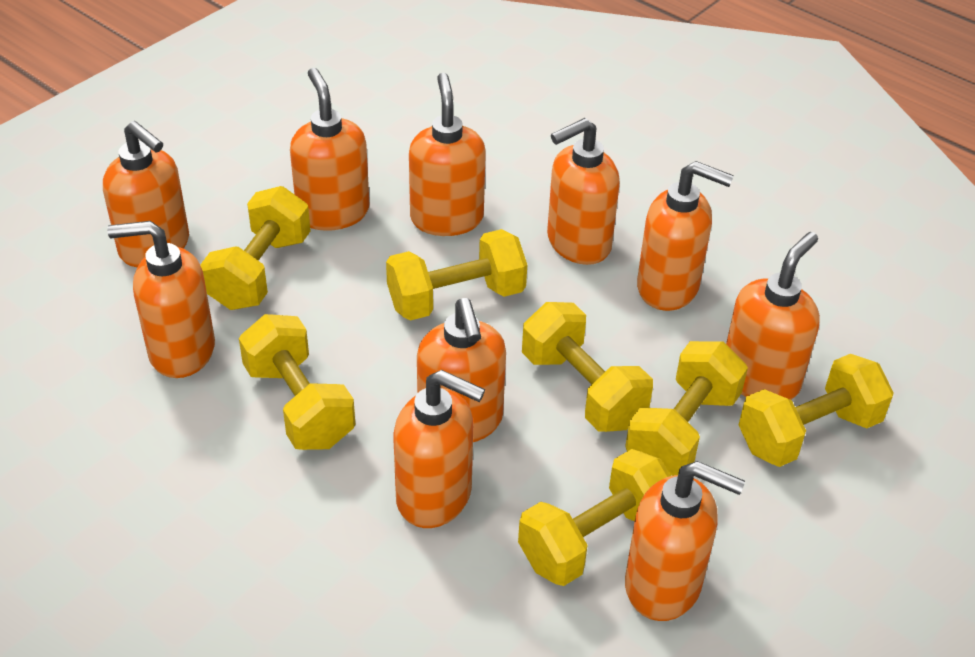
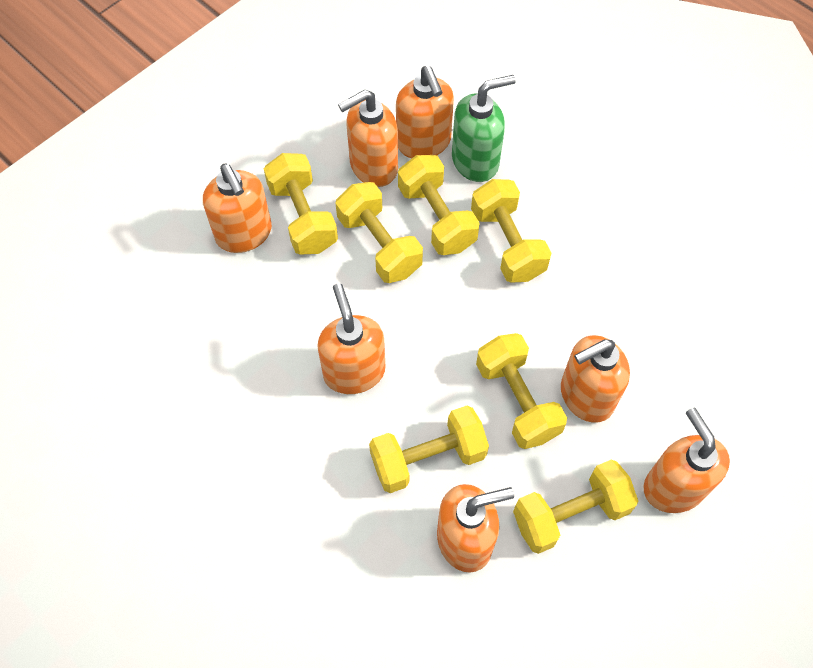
green soap dispenser: 0 -> 1
orange soap dispenser: 10 -> 7

